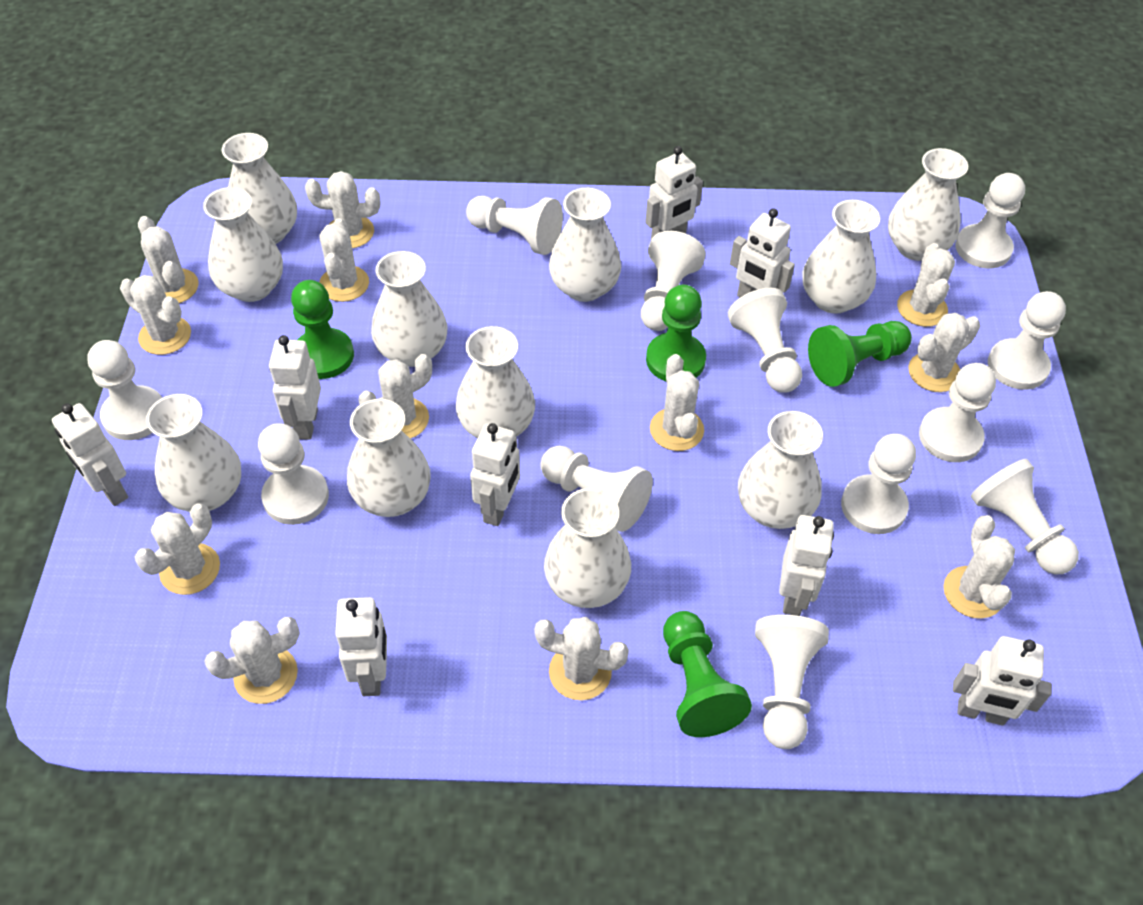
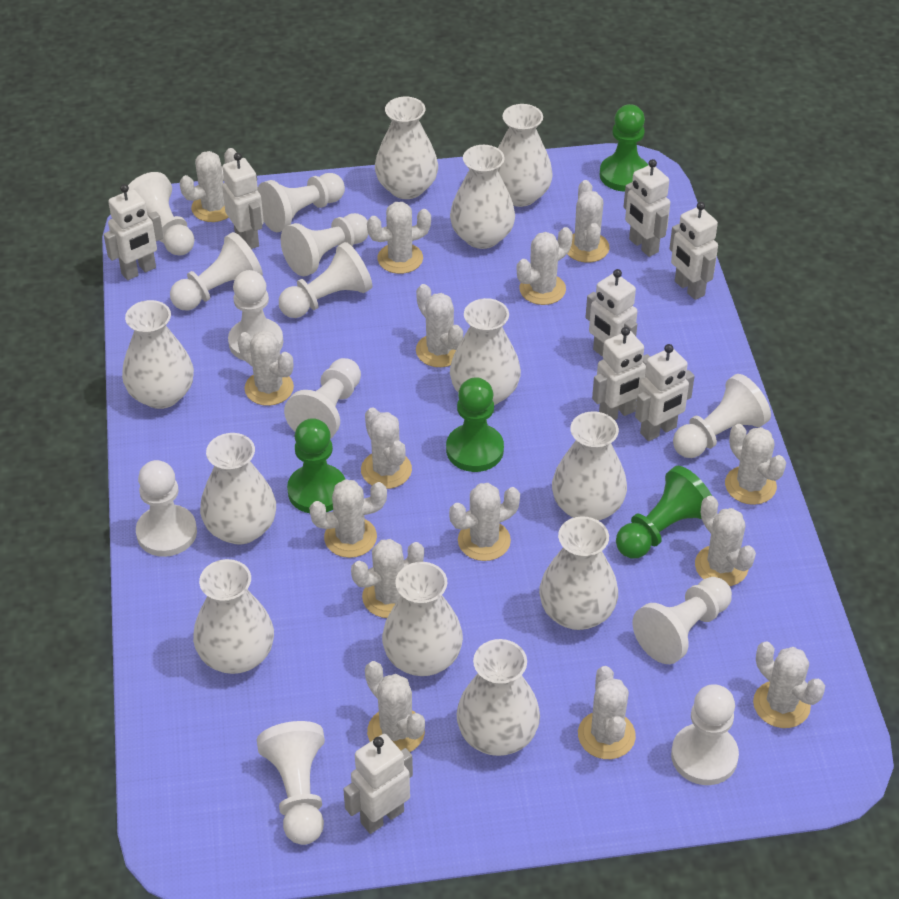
white cactus: 12 -> 15

